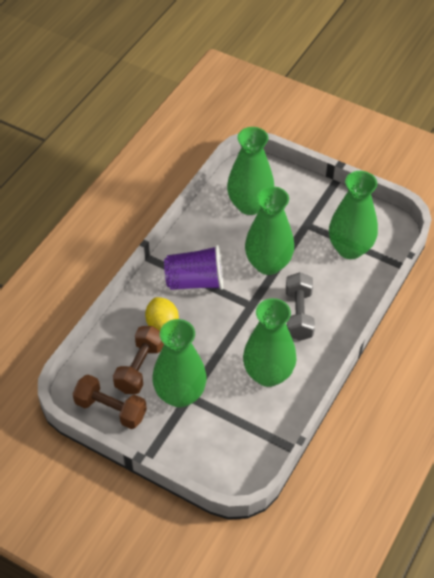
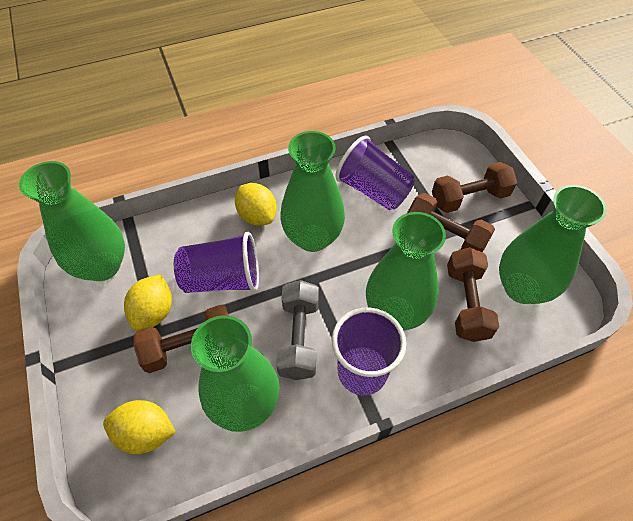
brown dumbbell: 2 -> 4
purple cup: 1 -> 3
yellow lemon: 1 -> 3

